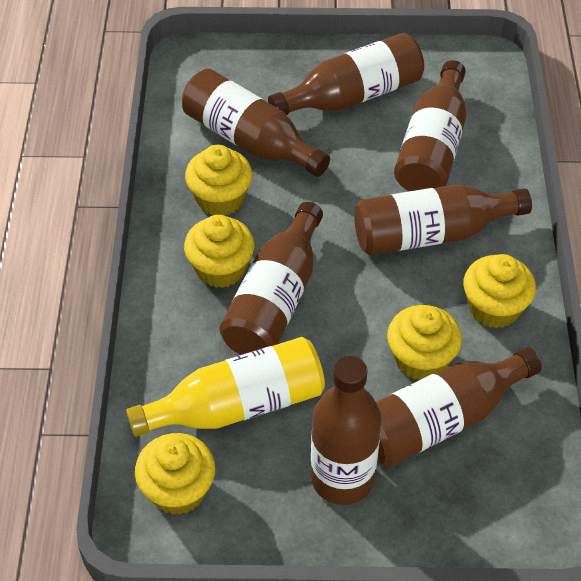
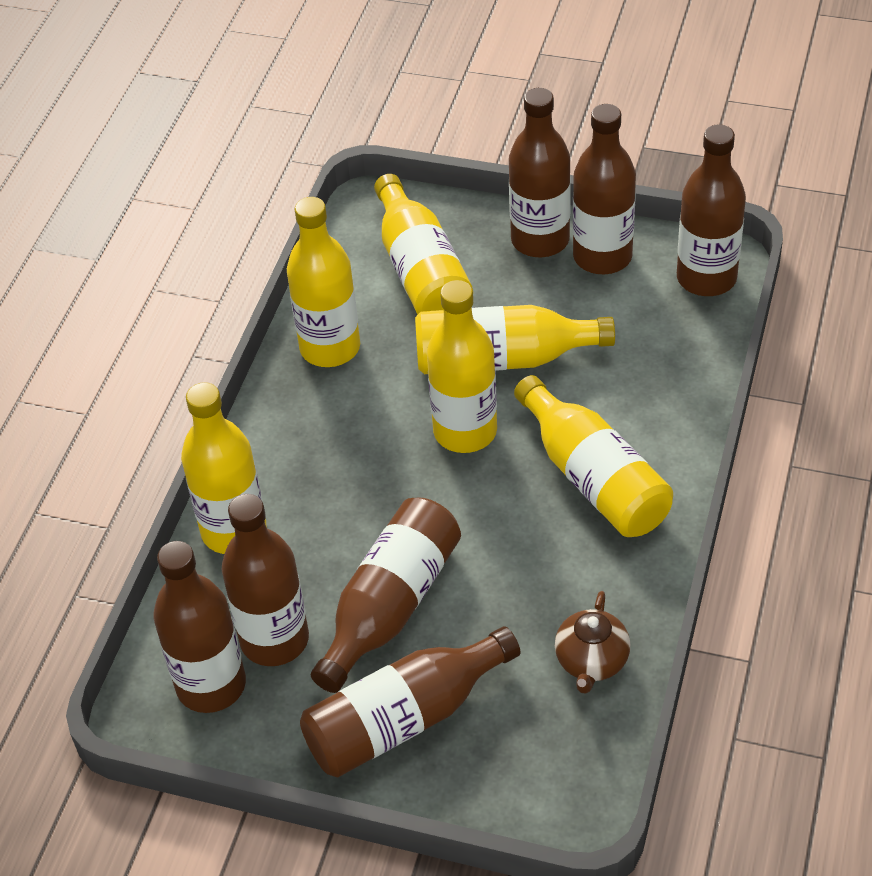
brown teapot: 0 -> 1
yellow bottle: 1 -> 6
yellow cupcake: 5 -> 0

